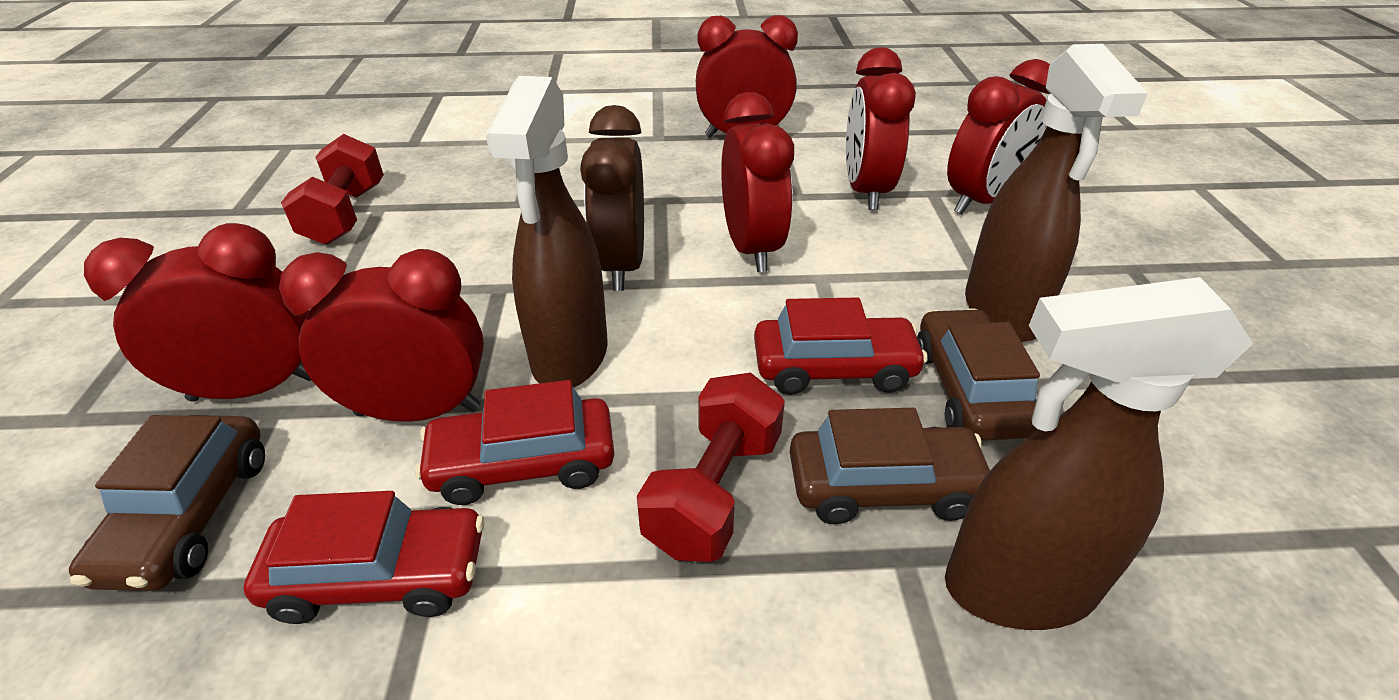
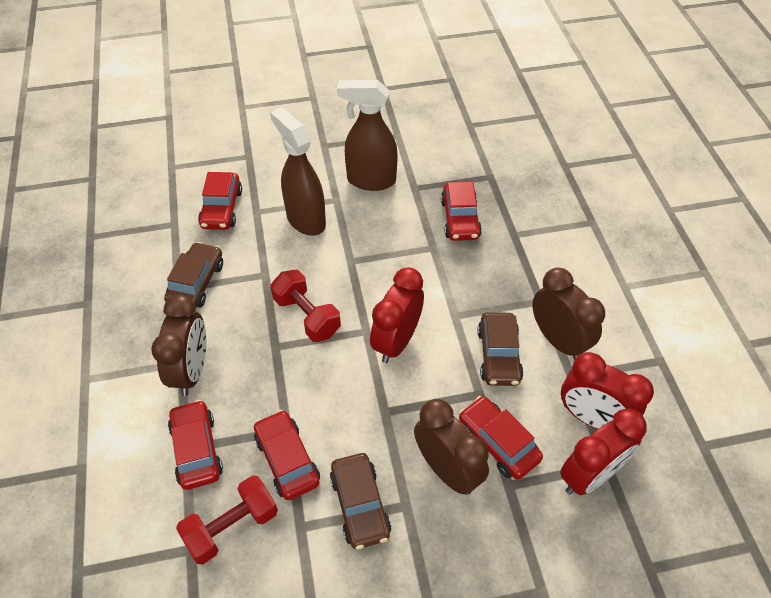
brown clock: 1 -> 3
brown spray bottle: 3 -> 2
red car: 3 -> 5
red clock: 6 -> 3

